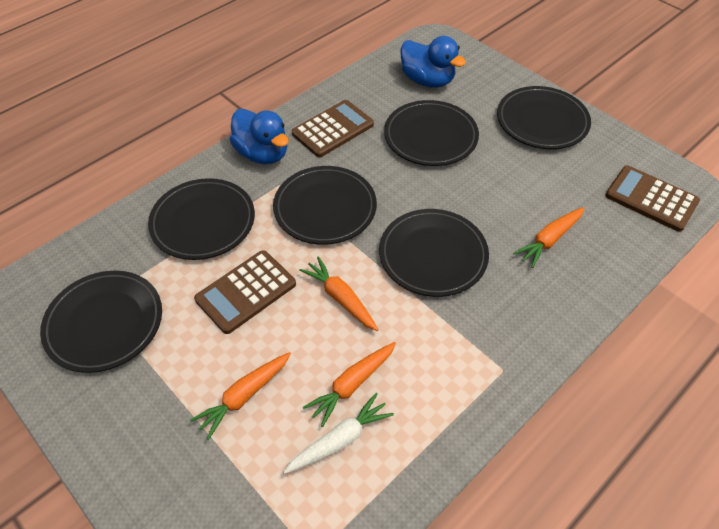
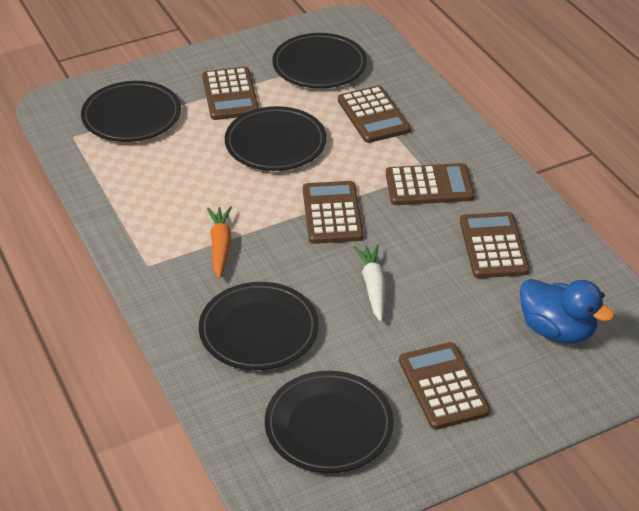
black plate: 6 -> 5
blue duck: 2 -> 1
brown calculator: 3 -> 6
orange carrot: 4 -> 1

